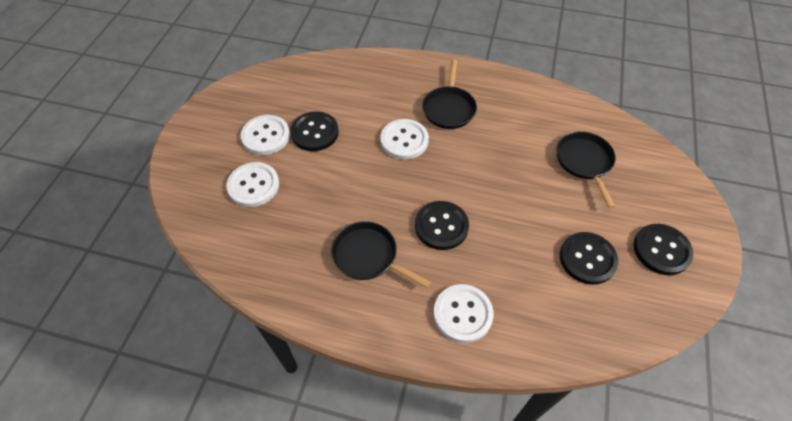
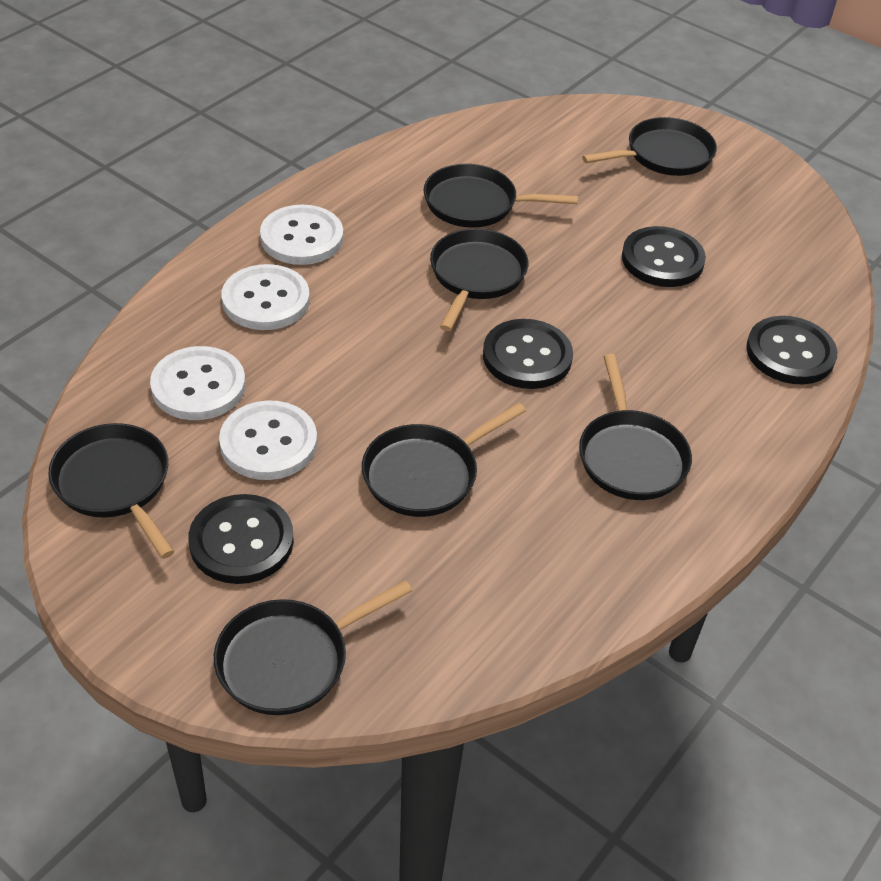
black pan: 3 -> 7

